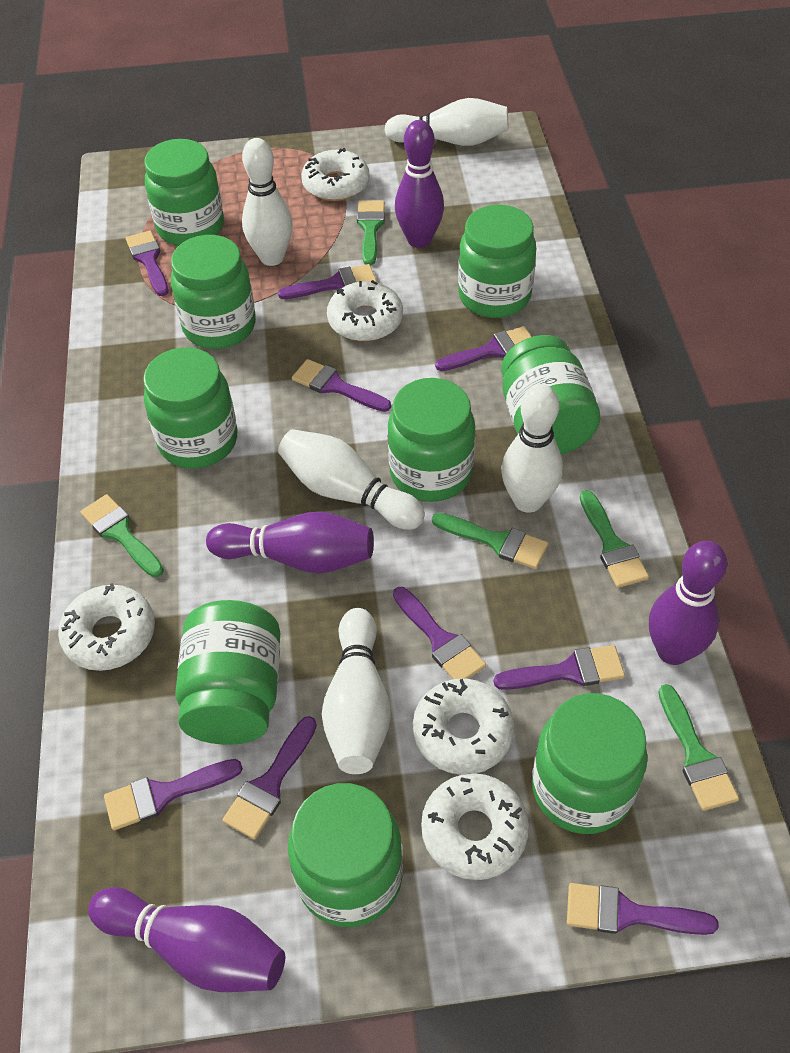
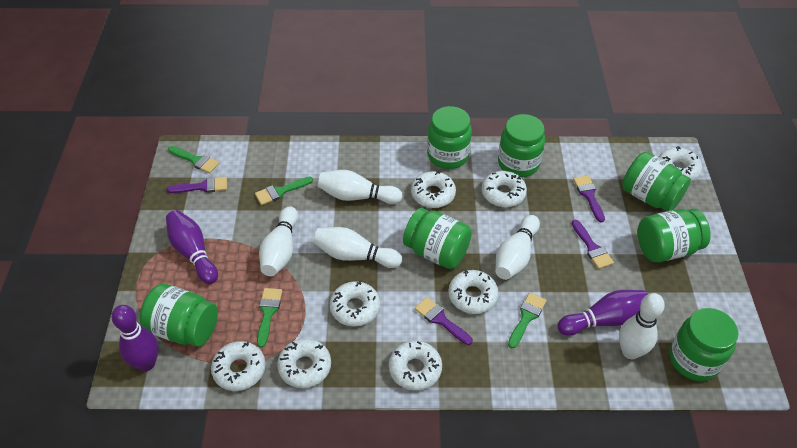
green brush: 5 -> 4
green jar: 9 -> 7
purple bowling pin: 4 -> 3
purple brush: 9 -> 4
white donut: 5 -> 8

